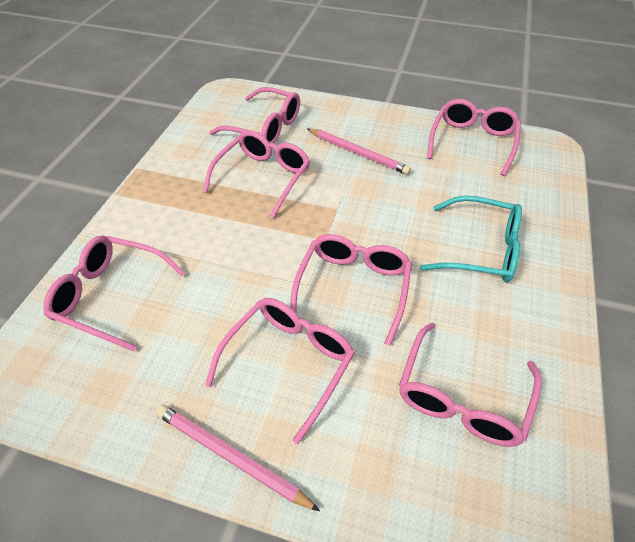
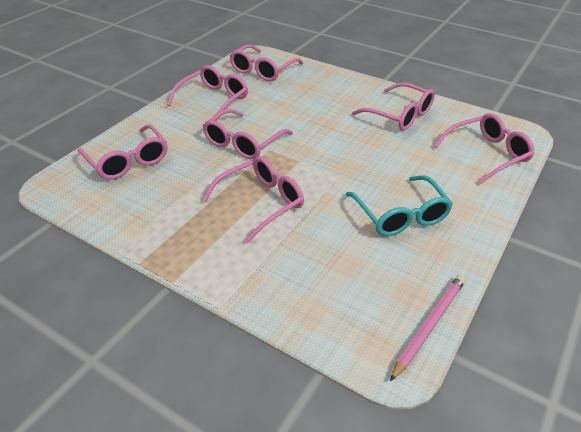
pink pencil: 2 -> 1

